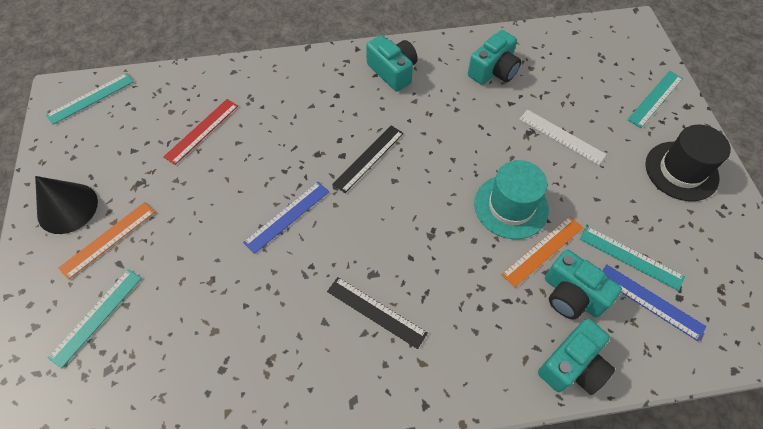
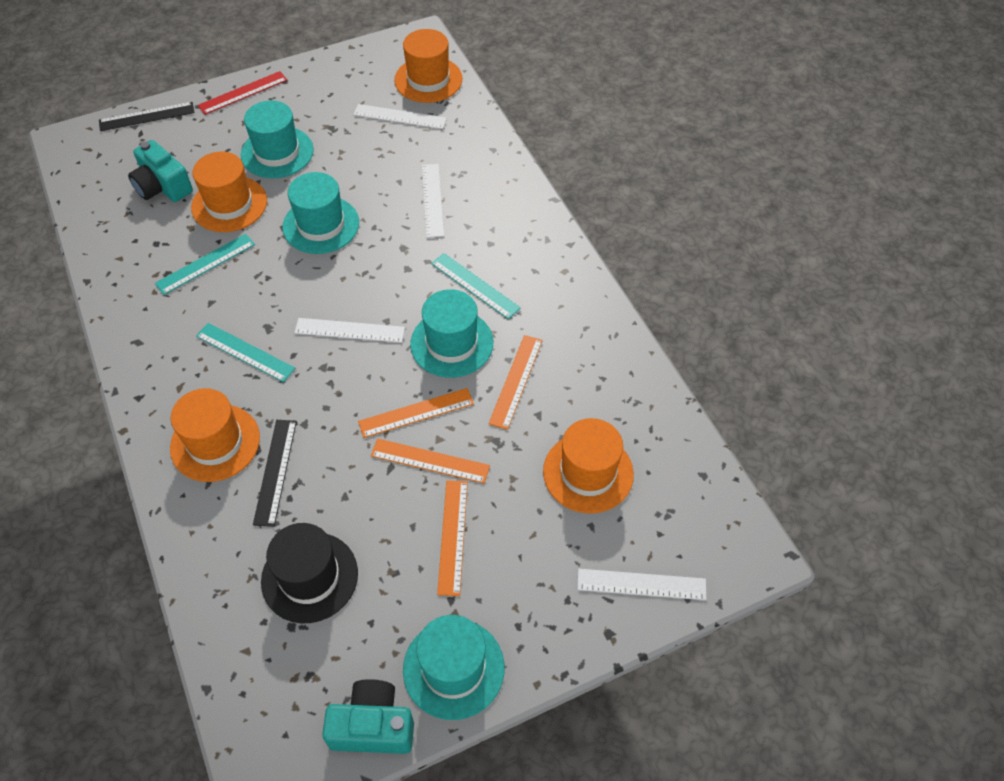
black cone: 1 -> 0
blue ruler: 2 -> 0
orange hat: 0 -> 4
orange ruler: 2 -> 4
turquoise camera: 4 -> 2
turquoise hat: 1 -> 4
turquoise ruler: 4 -> 3
white ruler: 1 -> 4

